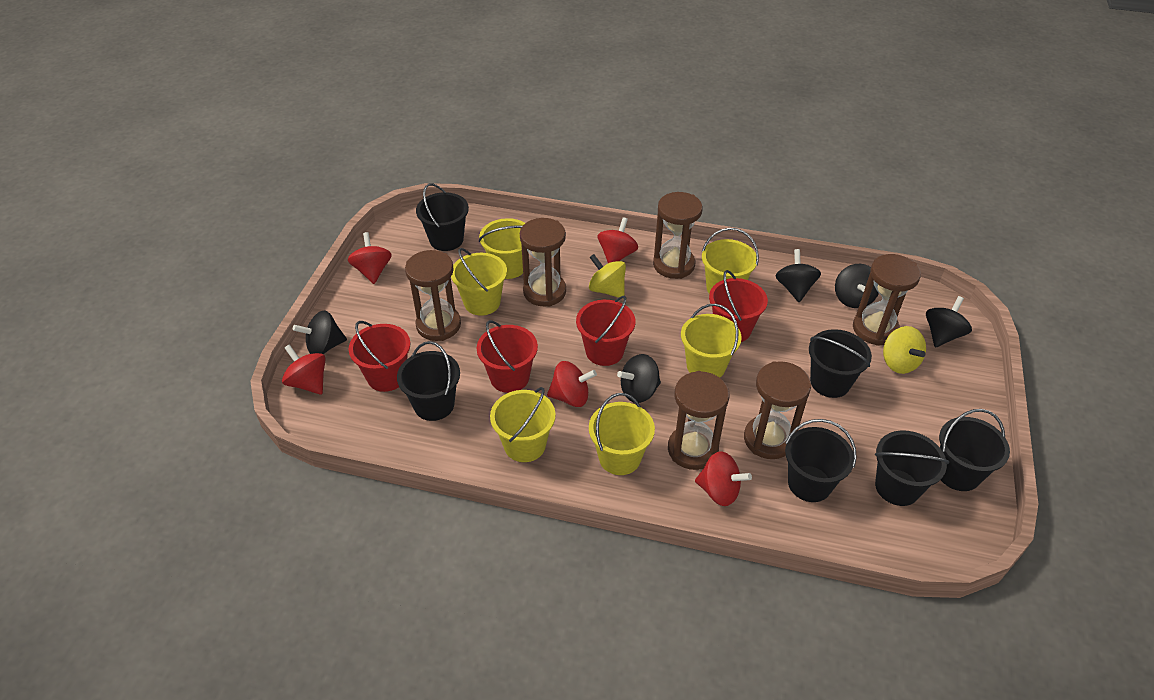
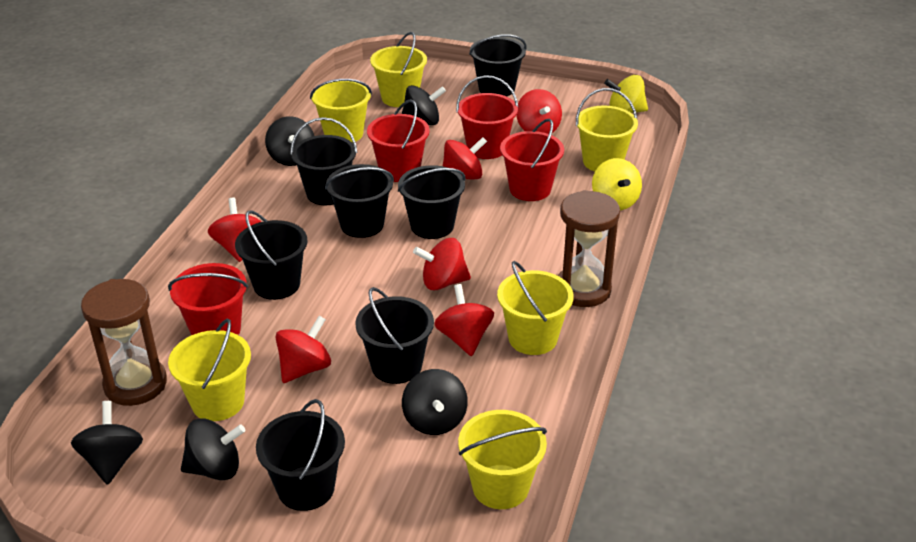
black bucket: 6 -> 7
brown hourglass: 6 -> 2
red spinning top: 5 -> 6

